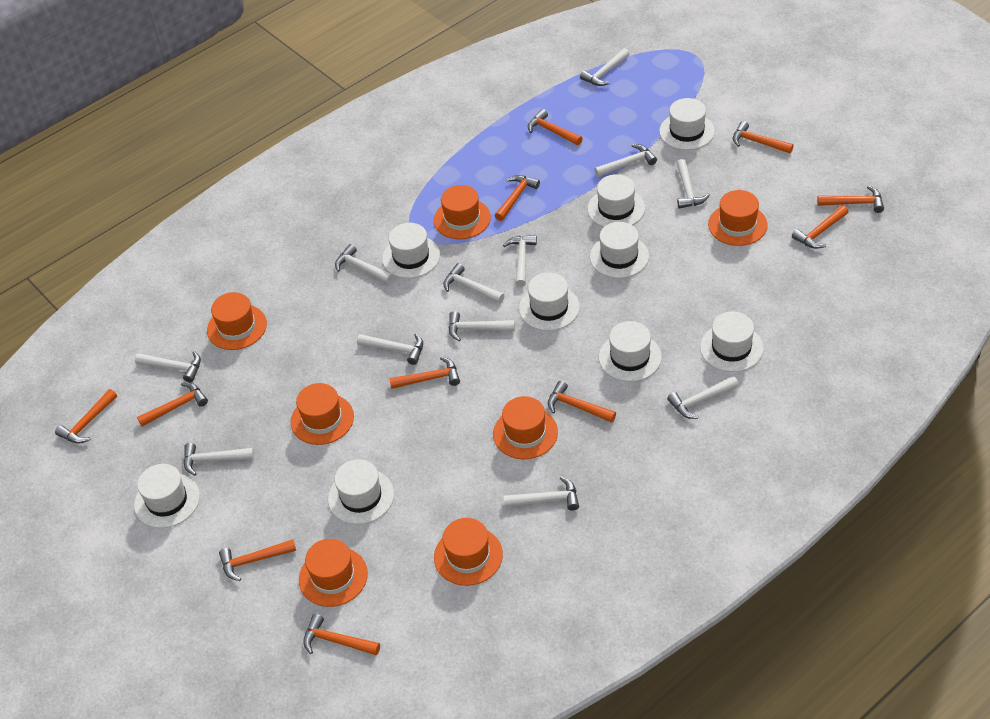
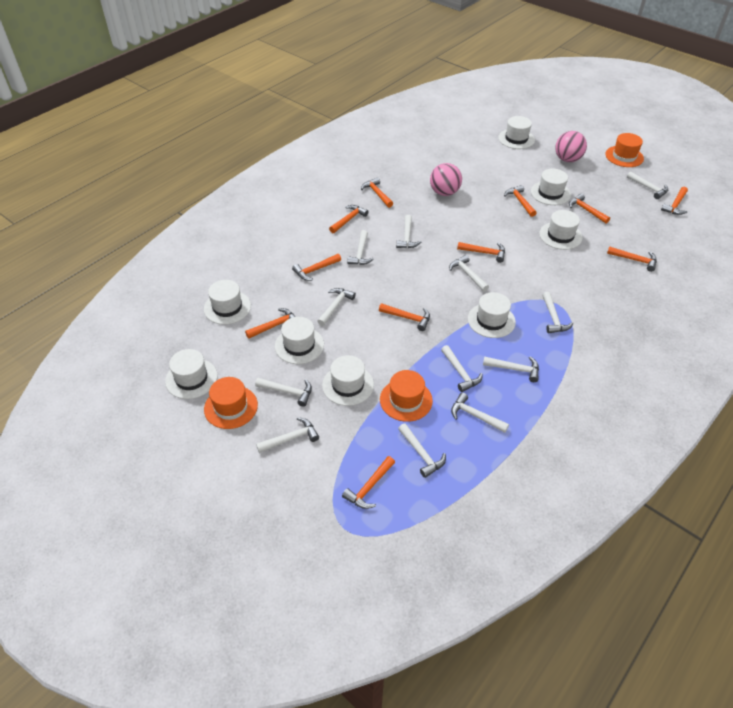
orange hat: 7 -> 3
pink ball: 0 -> 2
white hat: 9 -> 8

